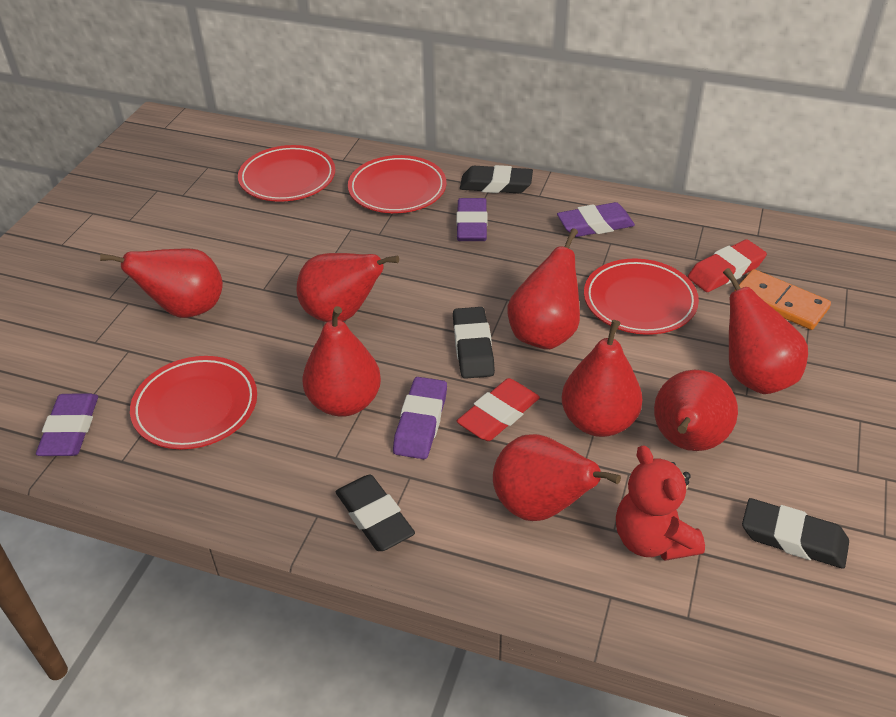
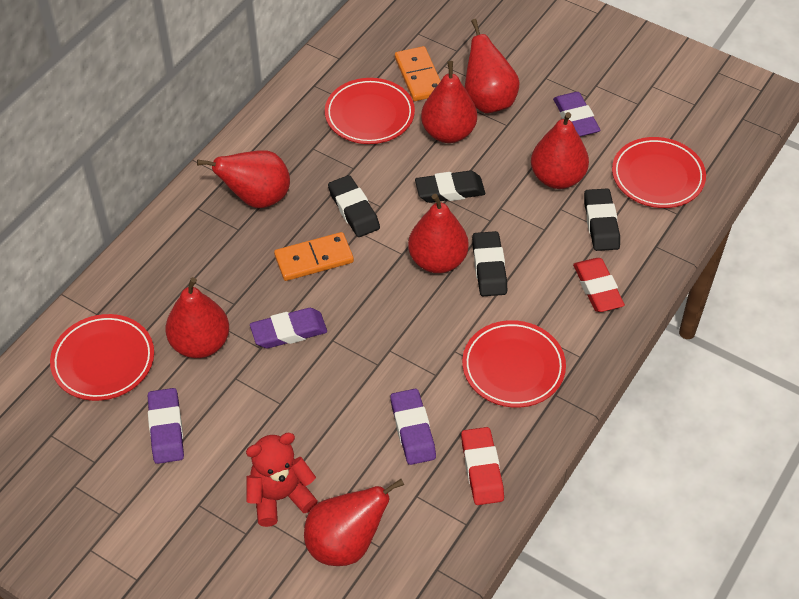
orange domino: 1 -> 2
red pear: 8 -> 7

